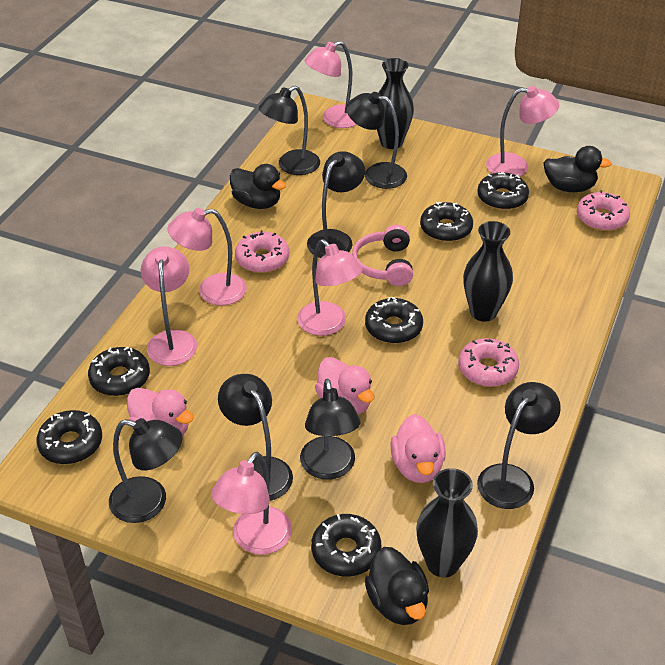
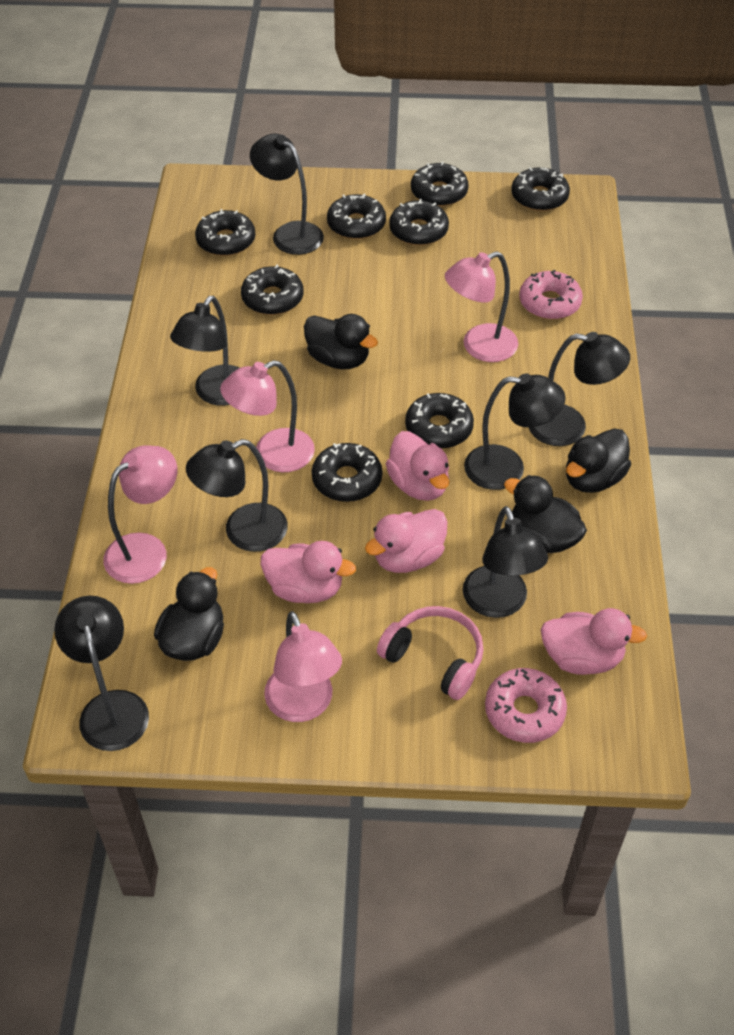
black donut: 6 -> 8
black duck: 3 -> 4
black vase: 3 -> 0
pink donut: 3 -> 2
pink duck: 3 -> 4
pink lamp: 6 -> 4

